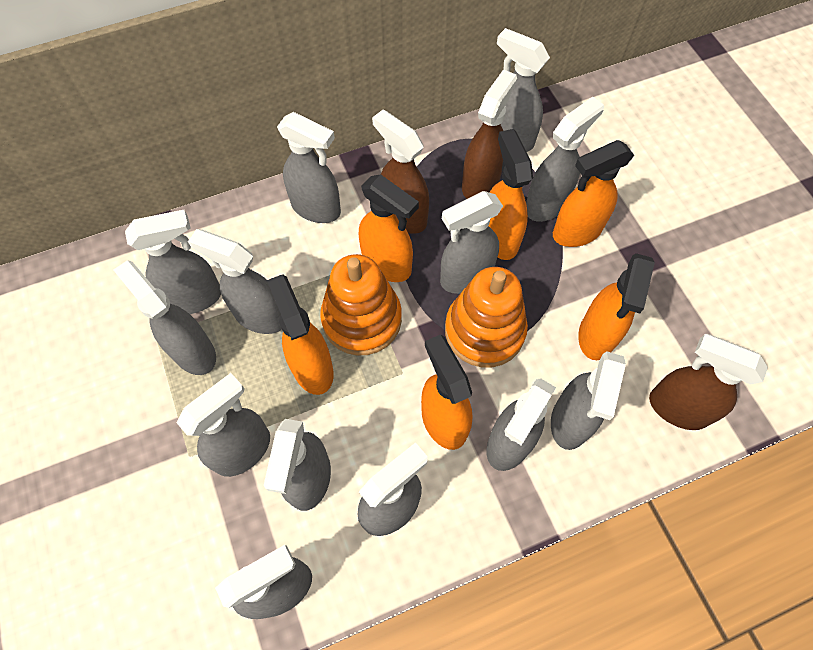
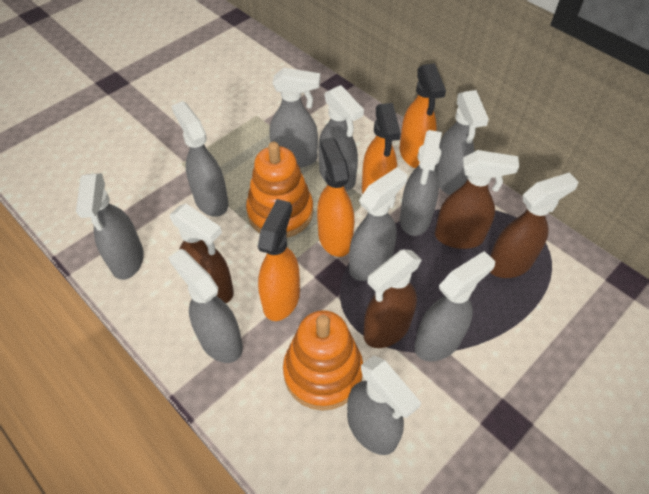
brown spray bottle: 3 -> 4
grey spray bottle: 13 -> 10
orange spray bottle: 6 -> 4

